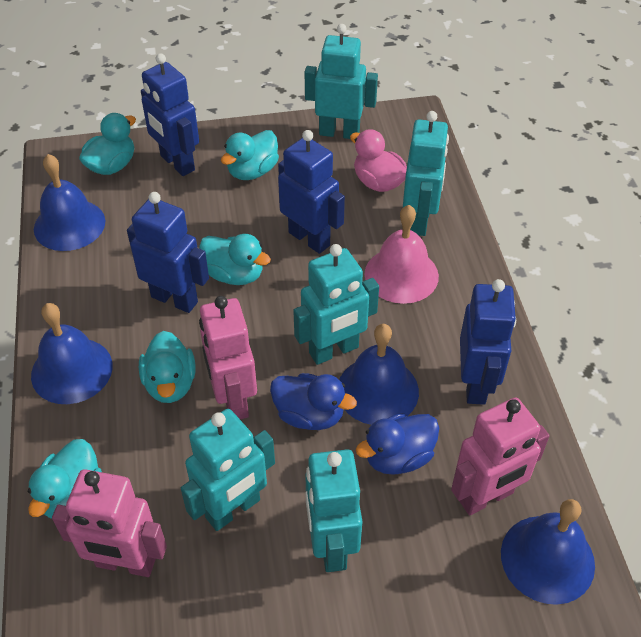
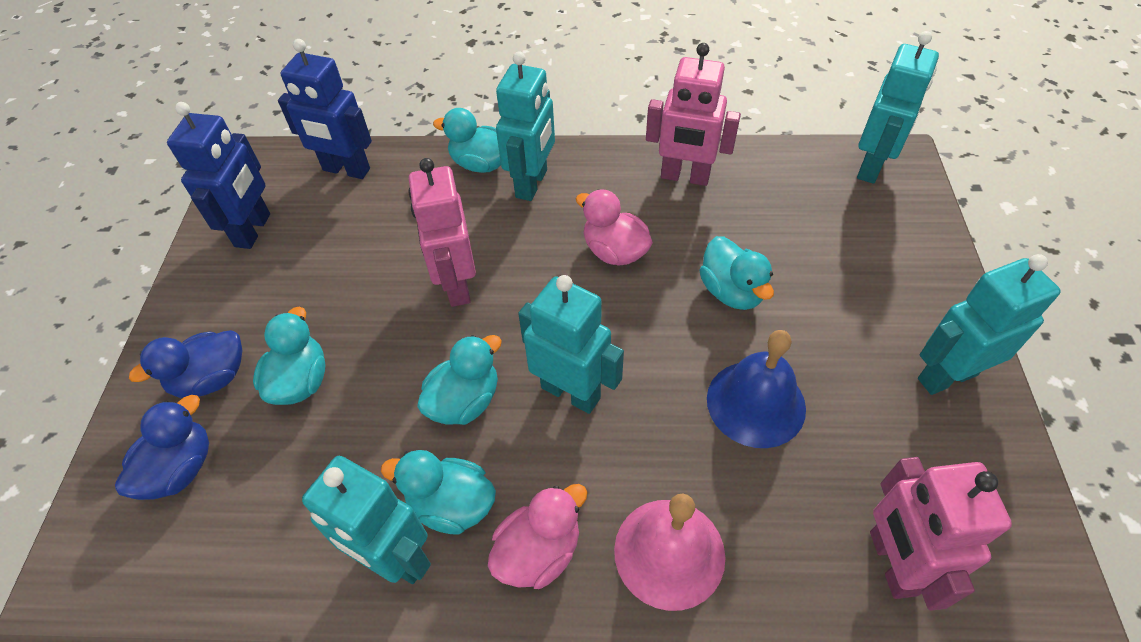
blue bell: 4 -> 1
blue robot: 4 -> 2
pink duck: 1 -> 2

